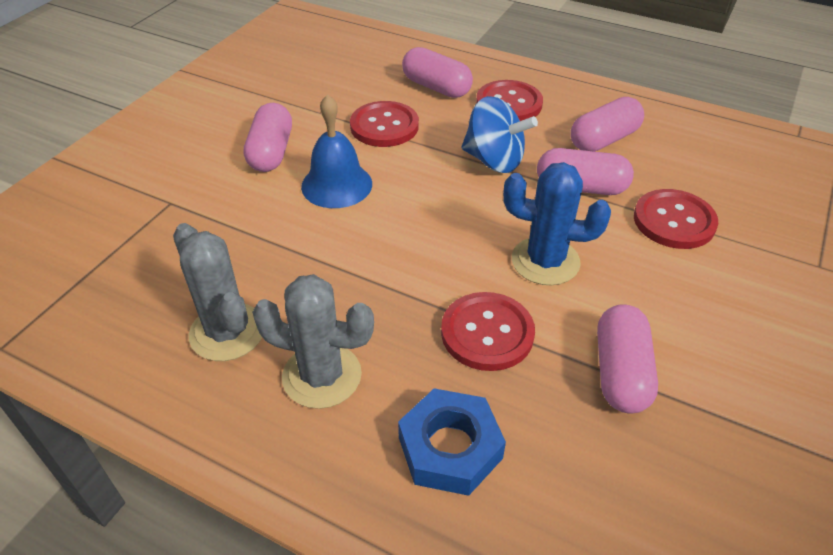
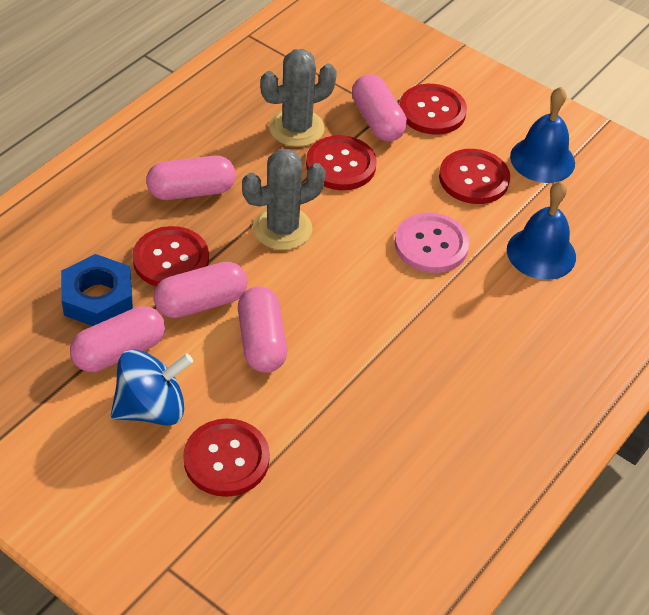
blue bell: 1 -> 2
blue cactus: 1 -> 0
pink button: 0 -> 1
red button: 4 -> 5

